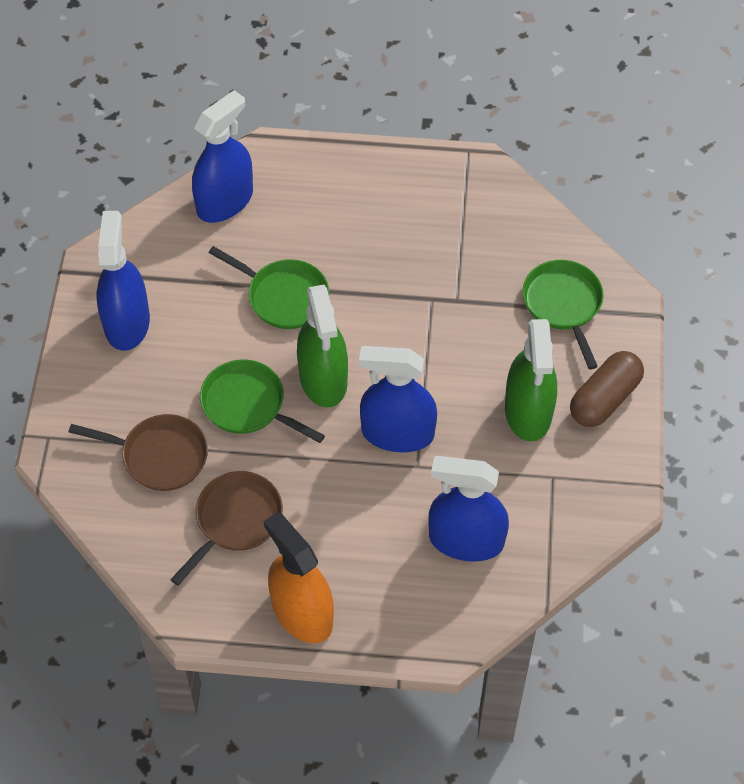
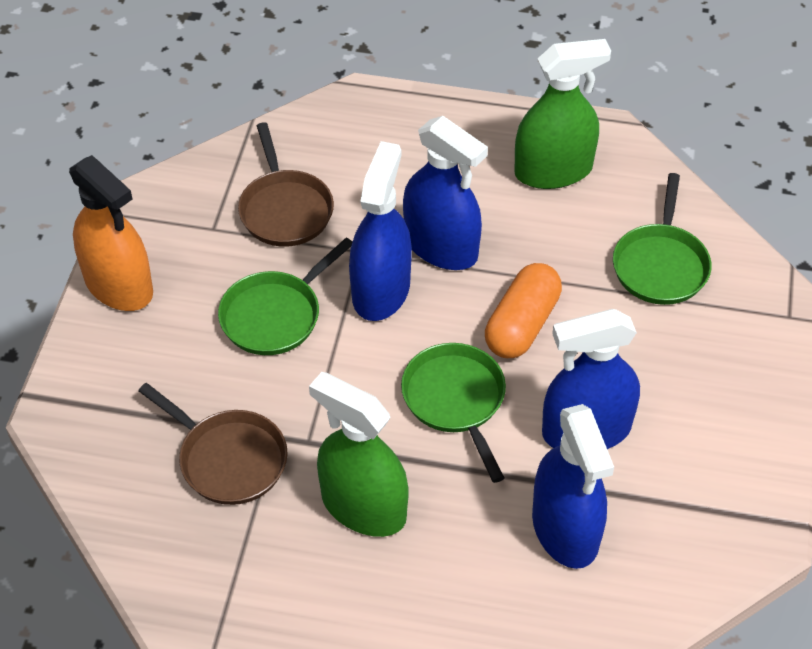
brown capsule: 1 -> 0
orange capsule: 0 -> 1

